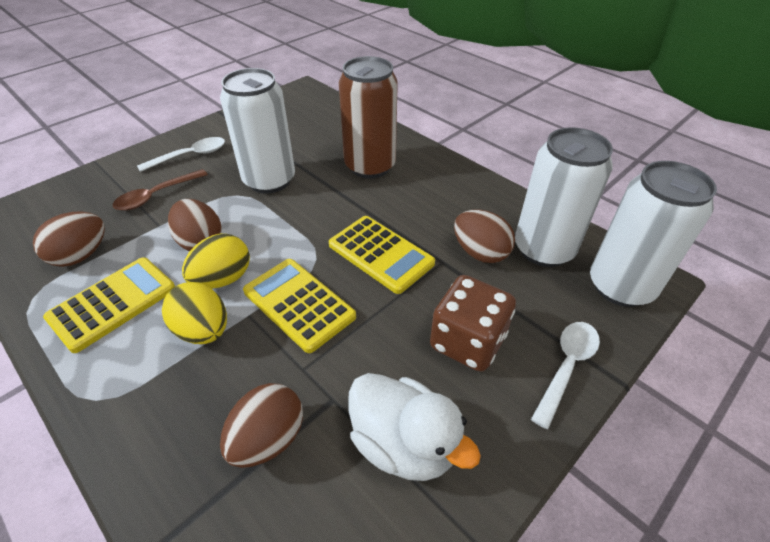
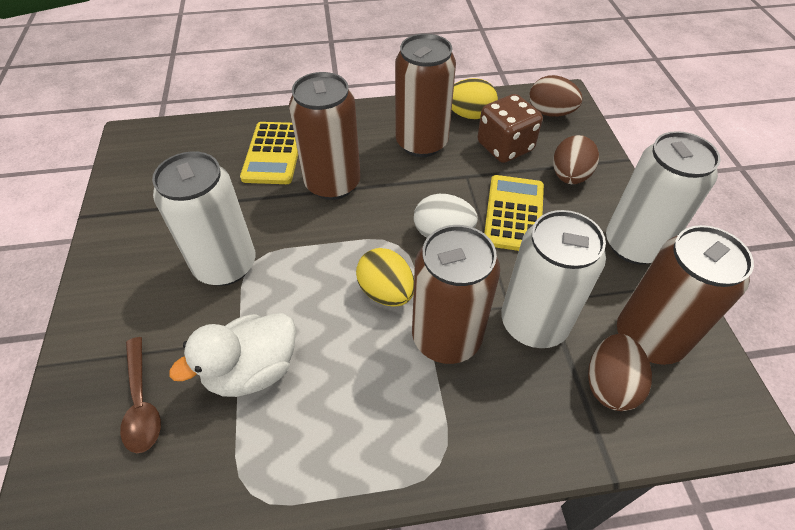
brown can: 1 -> 4
brown egg: 4 -> 3
white egg: 0 -> 1
white spoon: 2 -> 0
yellow calculator: 3 -> 2

